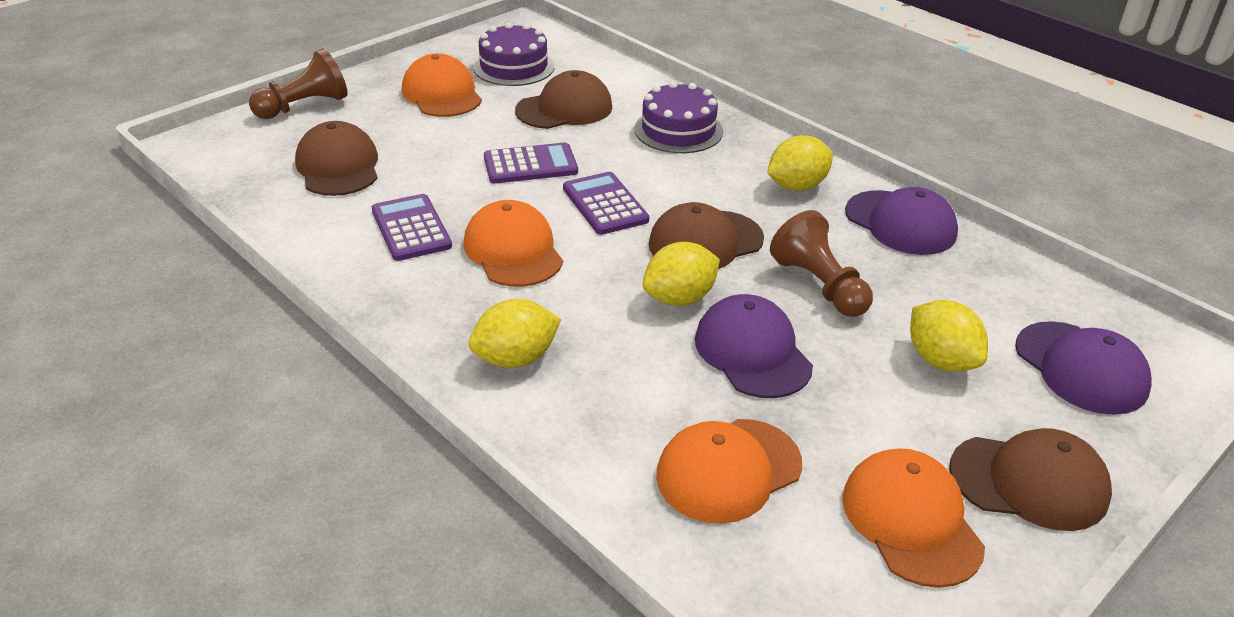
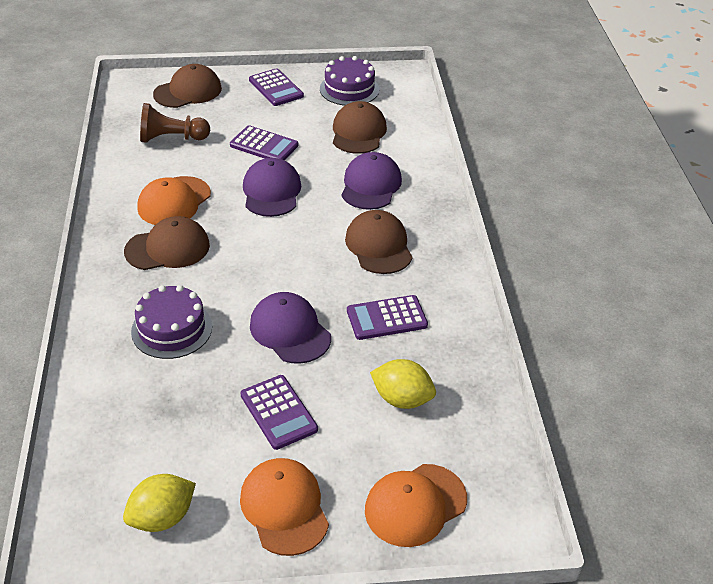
brown pawn: 2 -> 1
orange cap: 4 -> 3
purple calculator: 3 -> 4
yellow lemon: 4 -> 2

